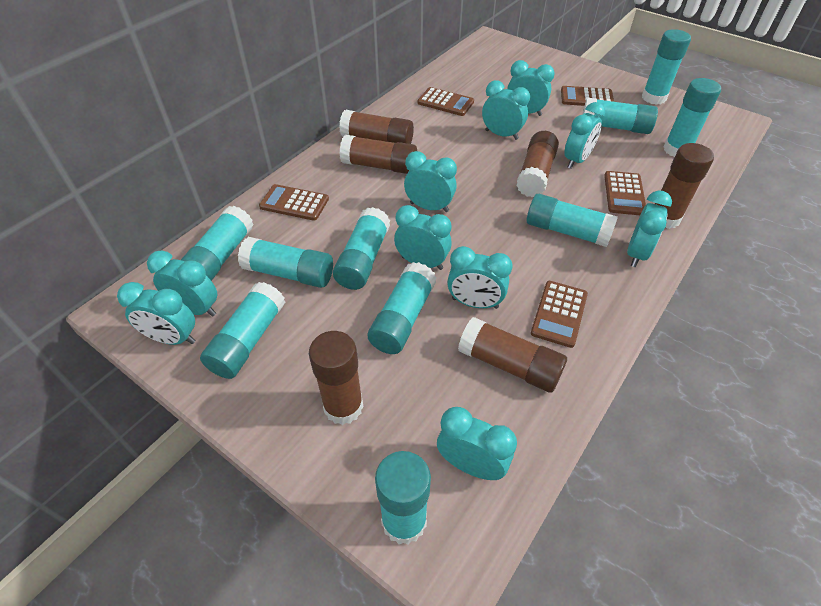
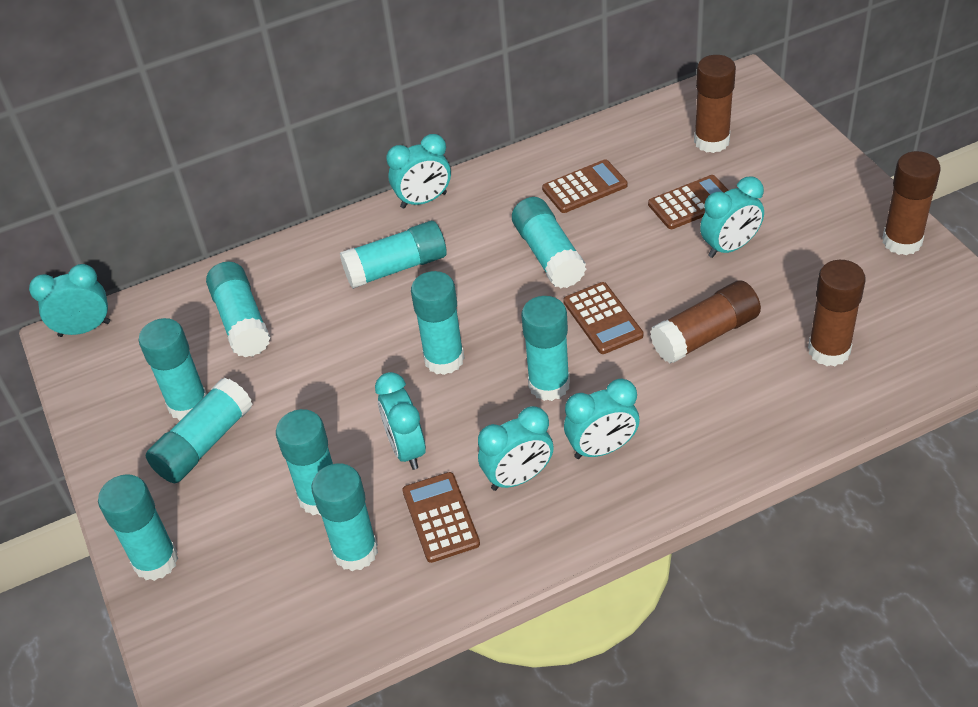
brown calculator: 5 -> 4
brown glue stick: 6 -> 4
turquoise clock: 10 -> 6

